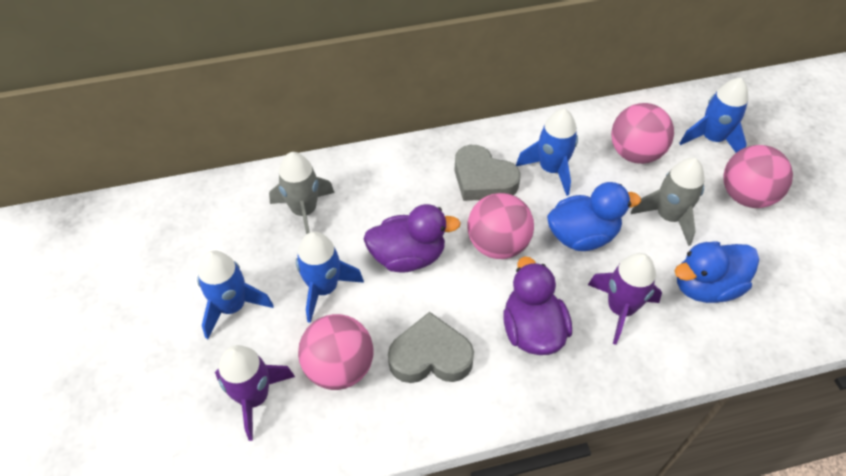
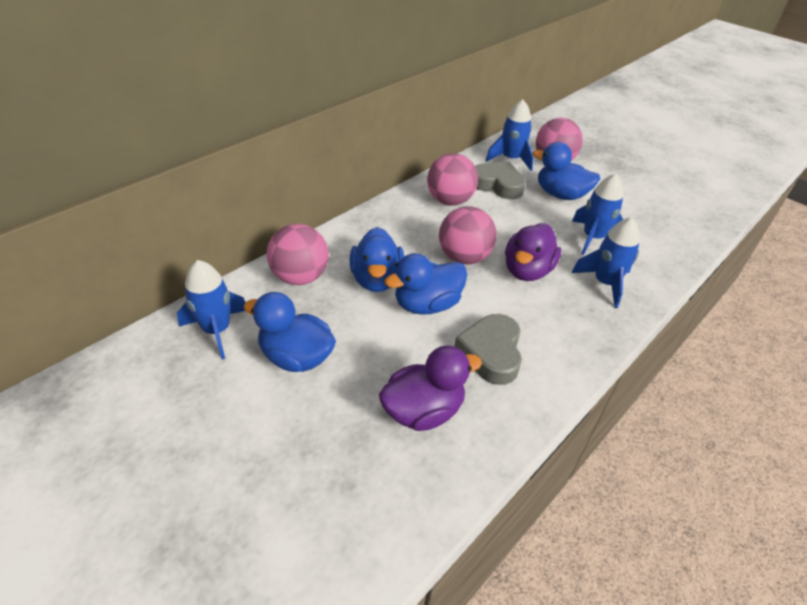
blue duck: 2 -> 4
grey rocket: 2 -> 0
purple rocket: 2 -> 0

